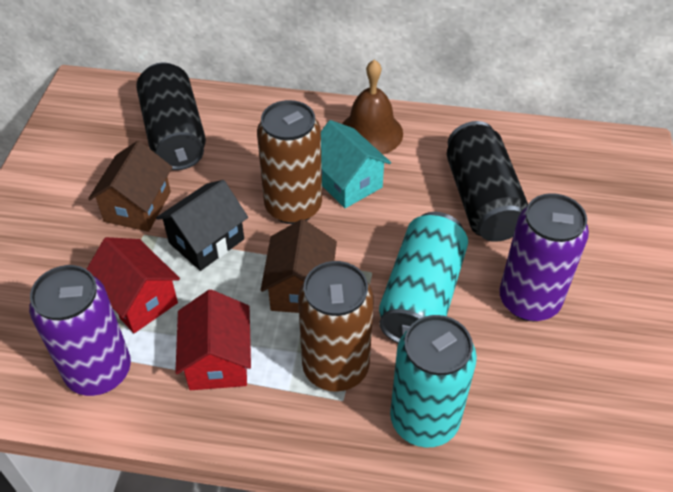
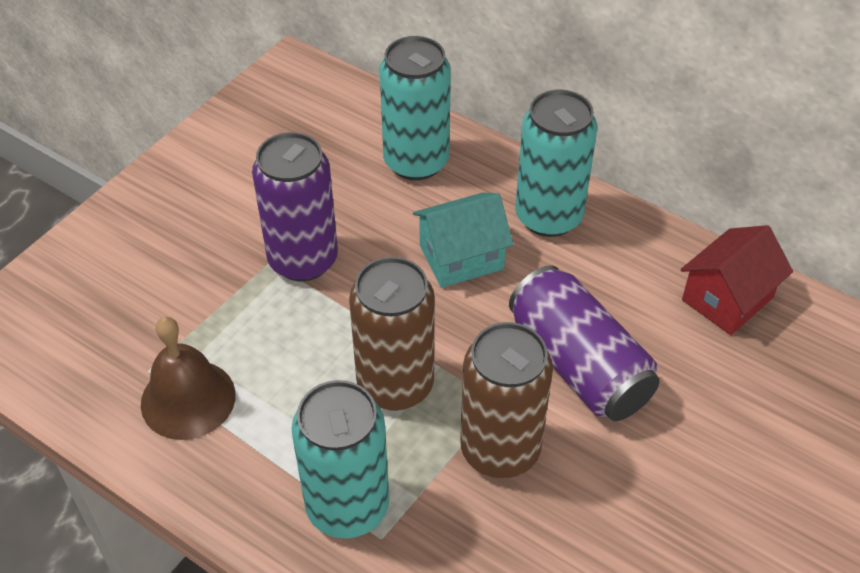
black can: 2 -> 0
black house: 1 -> 0
brown house: 2 -> 0
red house: 2 -> 1
turquoise can: 2 -> 3

